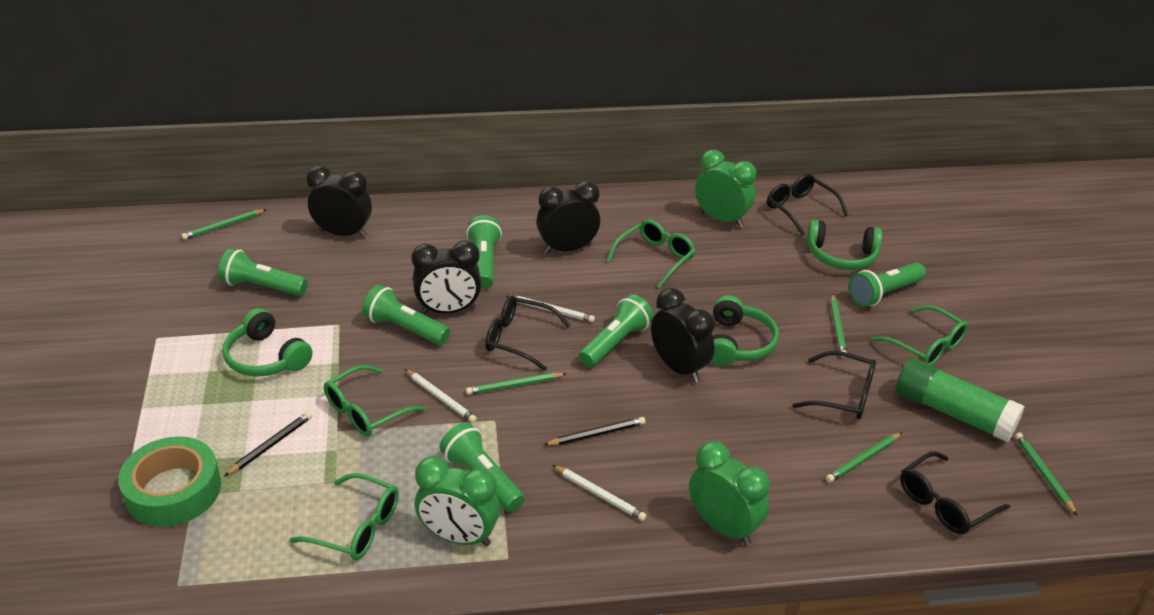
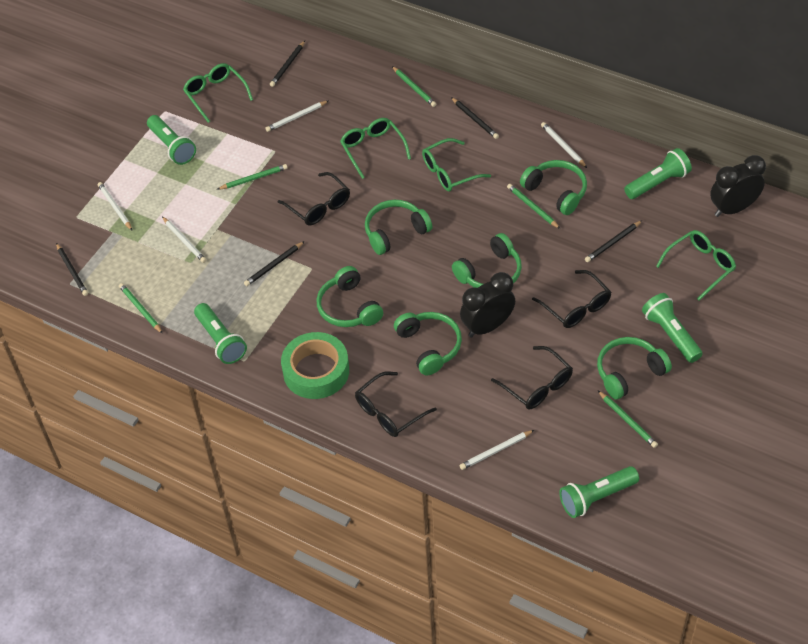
black clock: 4 -> 2
black pencil: 2 -> 5
green clock: 3 -> 0
green flashlight: 6 -> 5
green glue stick: 1 -> 0
green headphones: 3 -> 6
white pencil: 3 -> 5

